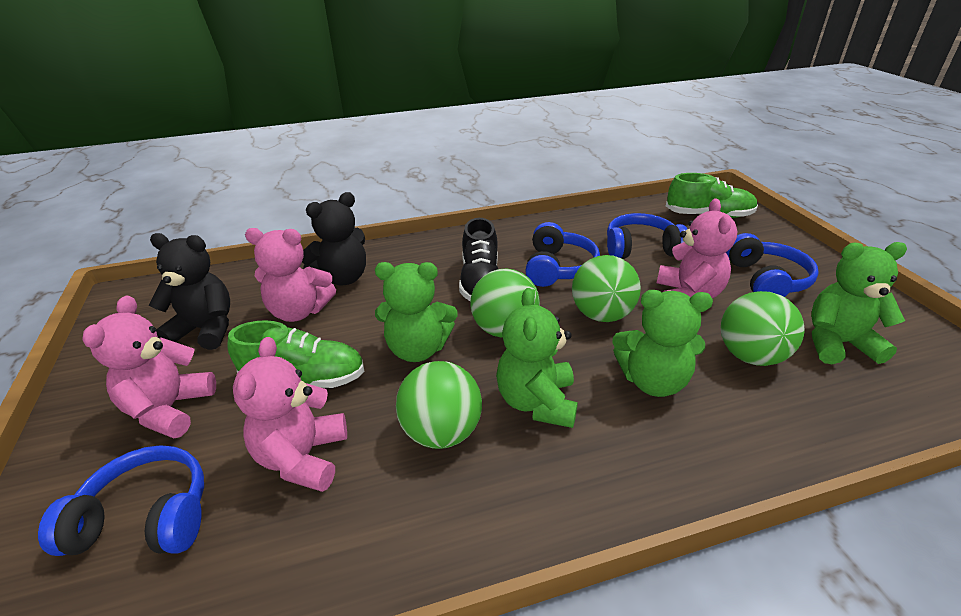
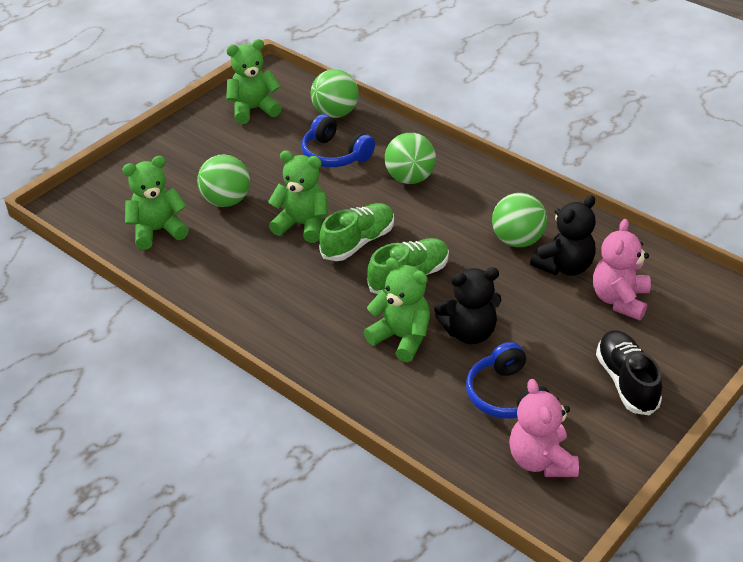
blue headphones: 4 -> 2
pink teddy bear: 4 -> 2

